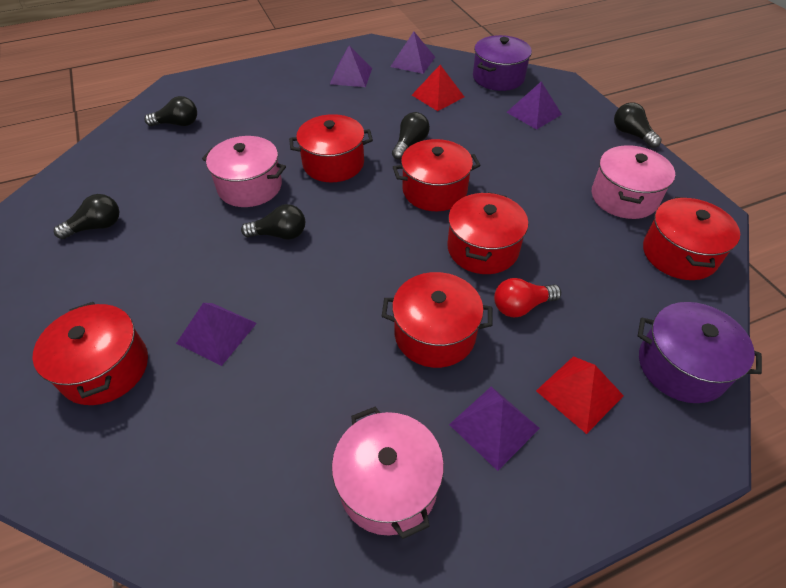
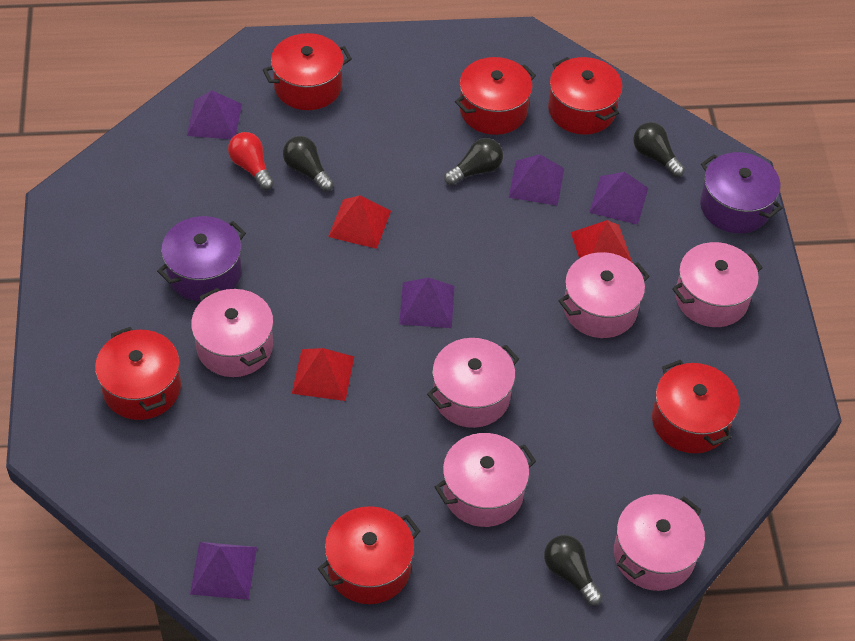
black light bulb: 5 -> 4
pink pot: 3 -> 6
red pyramid: 2 -> 3

